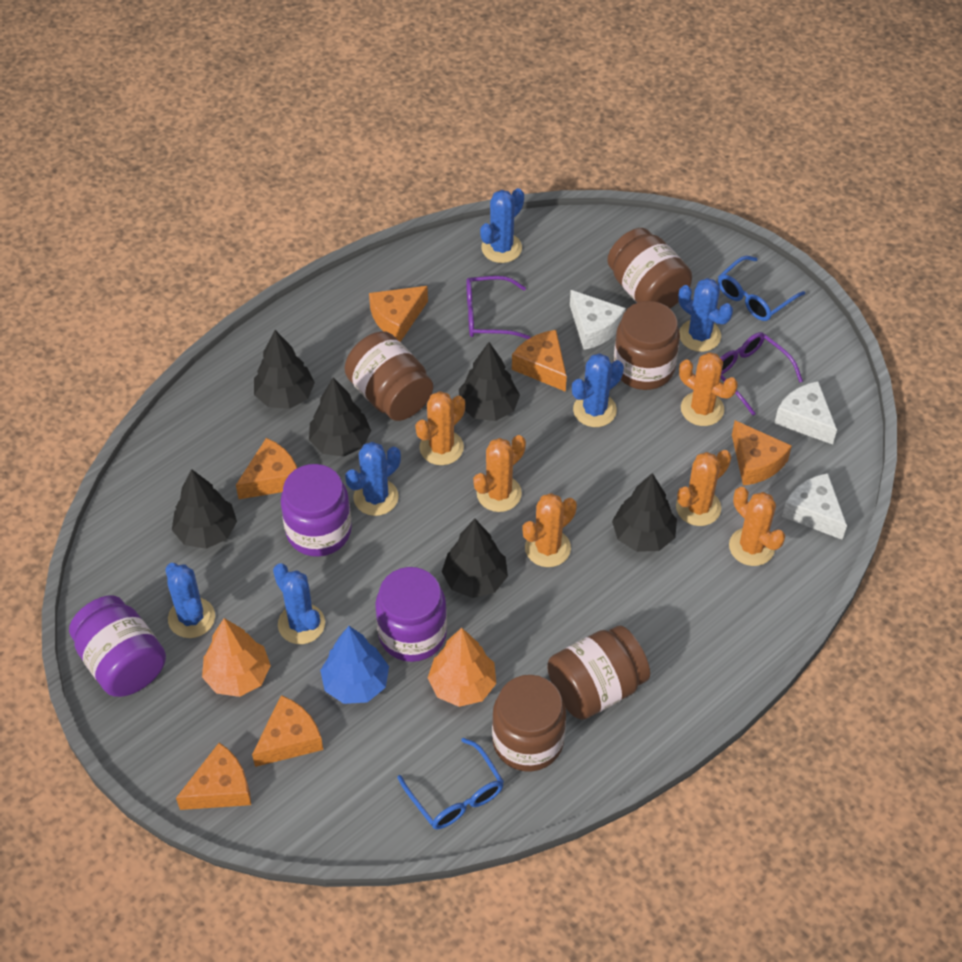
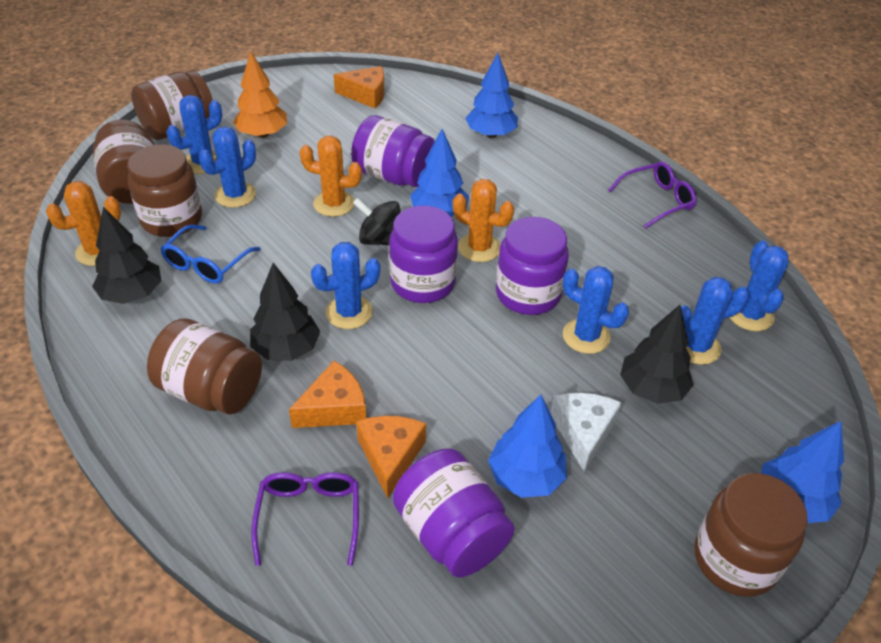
black spinning top: 0 -> 1
black tree: 6 -> 3
blue glasses: 2 -> 1
blue tree: 1 -> 4
orange cactus: 6 -> 3
orange cheese: 6 -> 3
orange tree: 2 -> 1
purple jar: 3 -> 4
white cheese: 3 -> 1

